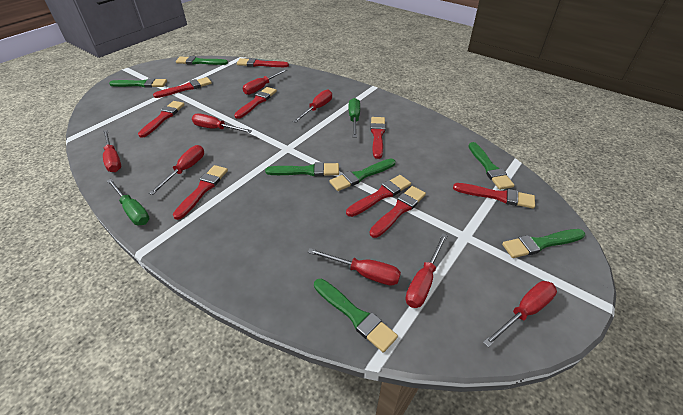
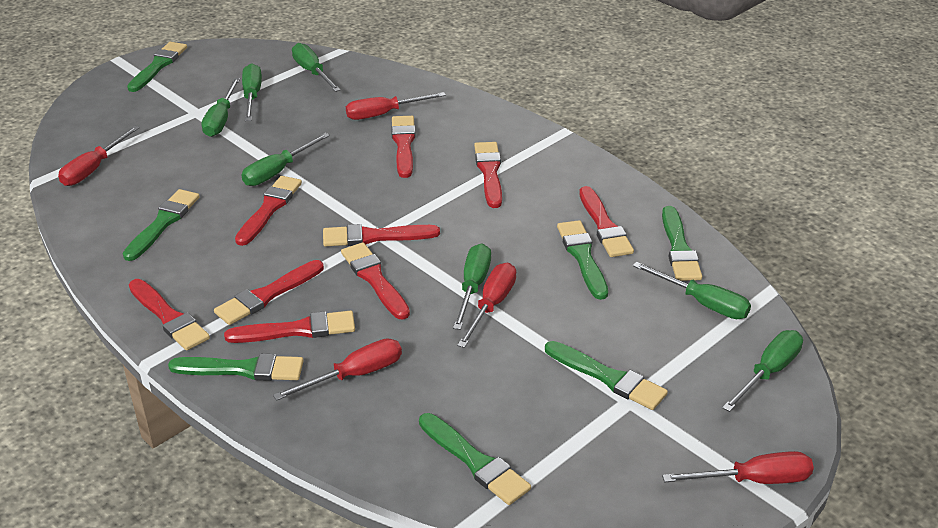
green screwdriver: 2 -> 7
red screwdriver: 8 -> 5

